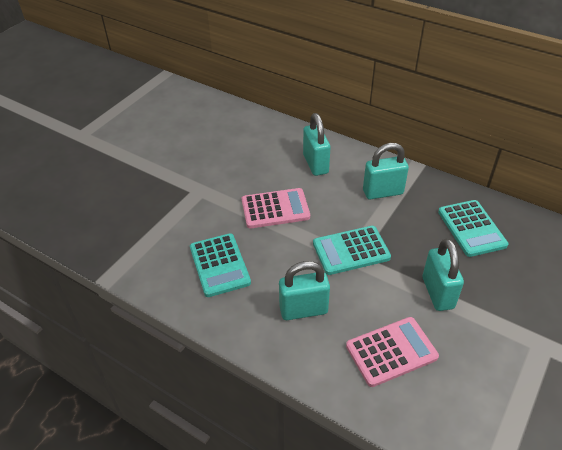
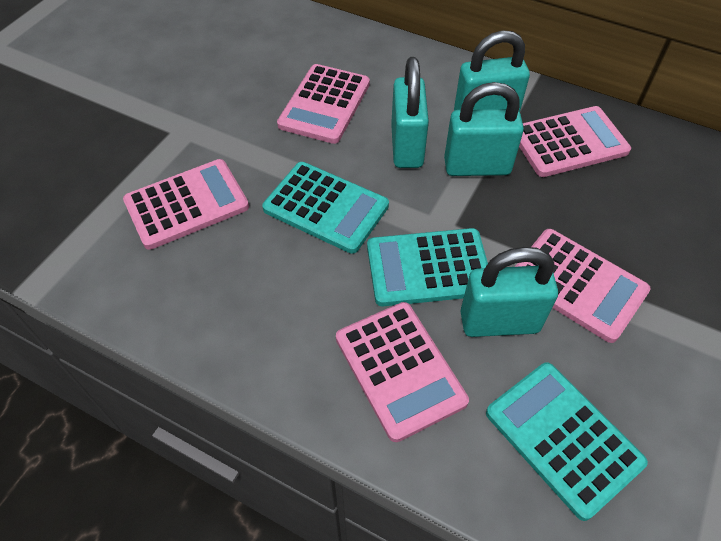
pink calculator: 2 -> 5

